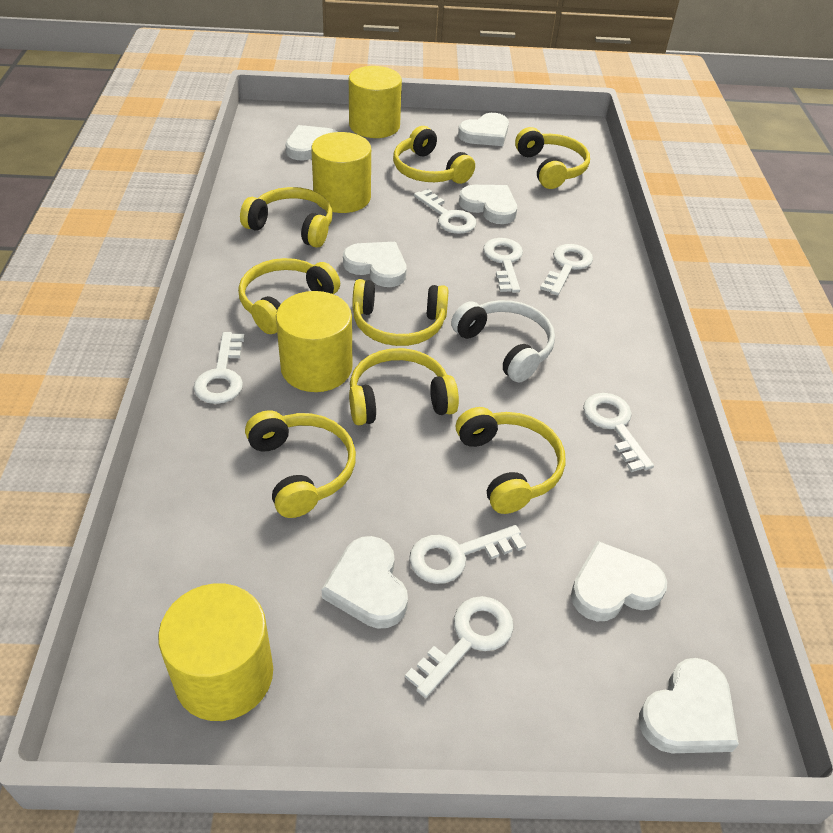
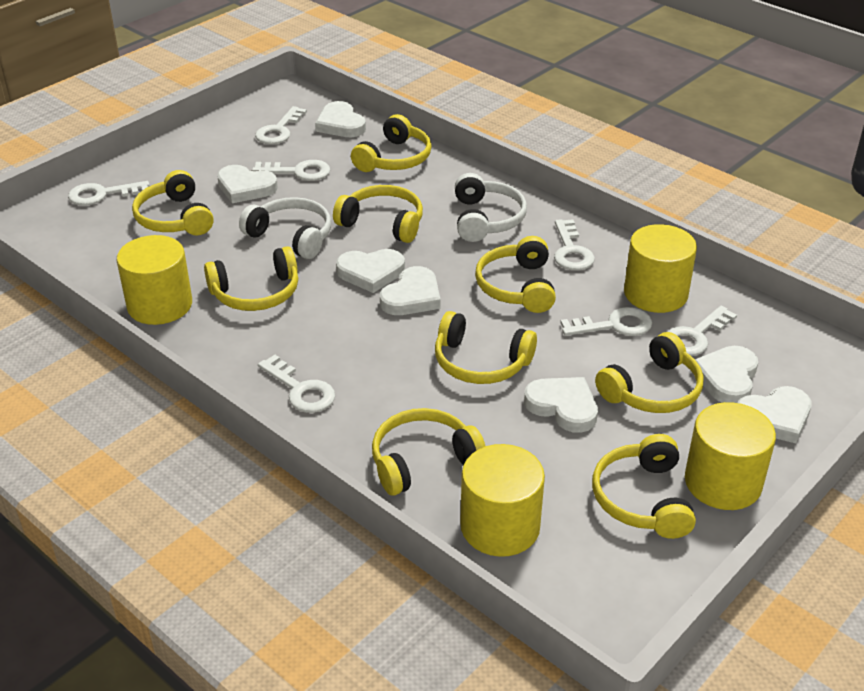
white headphones: 1 -> 2
yellow headphones: 8 -> 9

